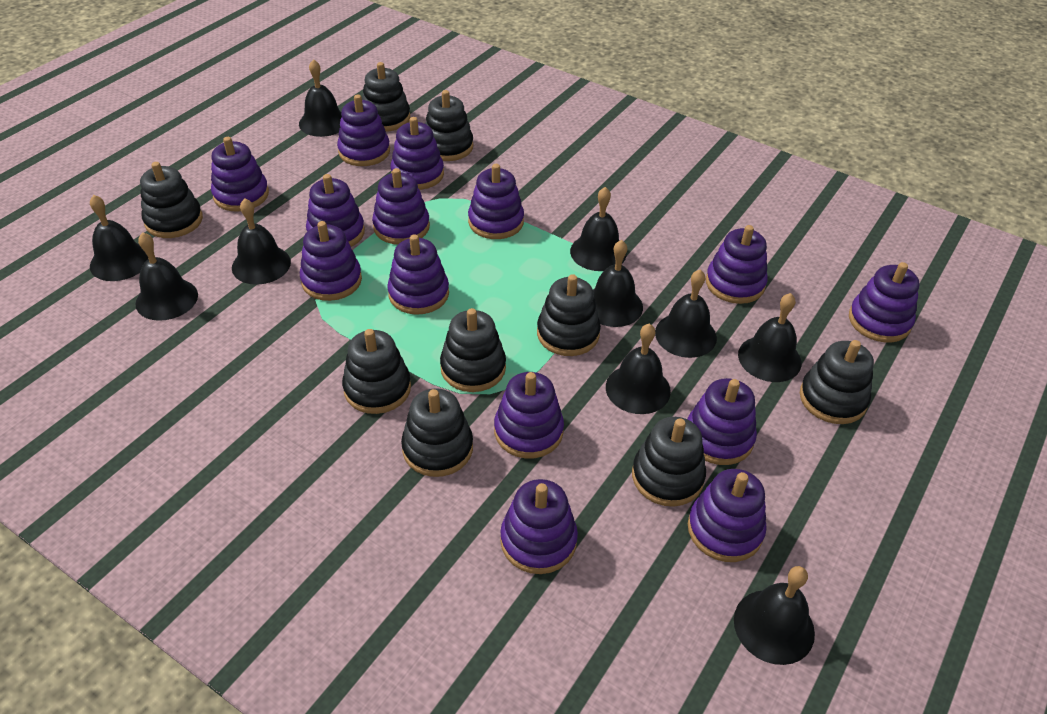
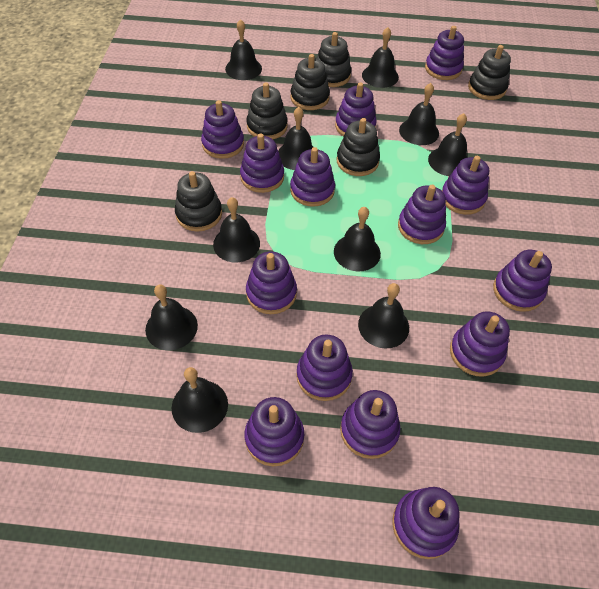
black stacking toy: 9 -> 6

